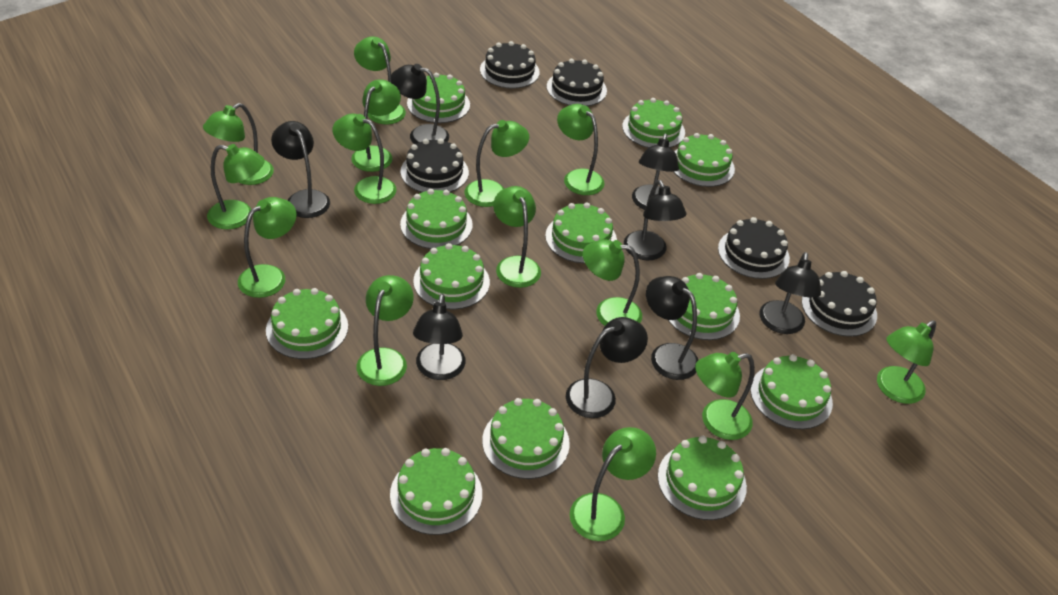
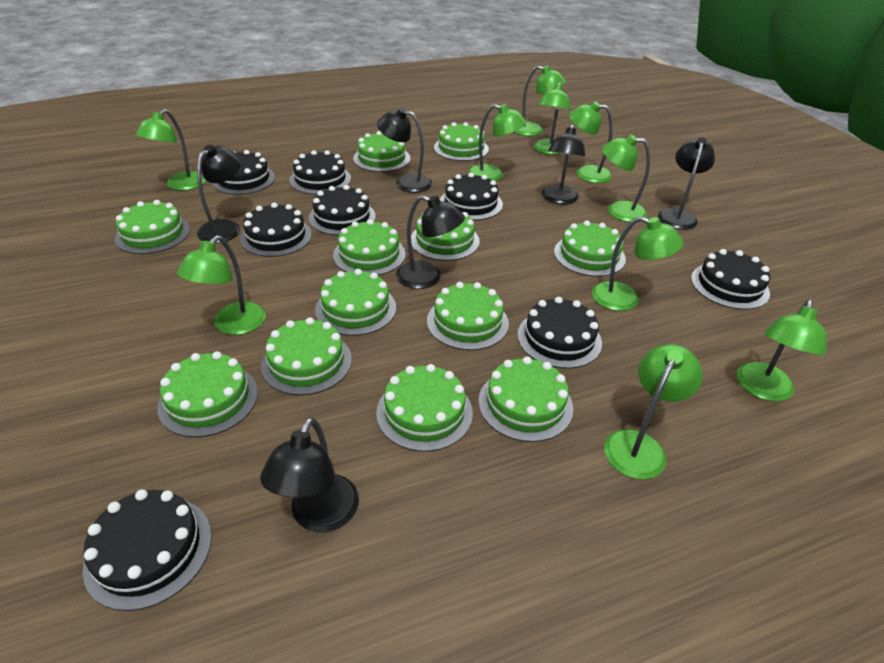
black cake: 5 -> 8
black lamp: 8 -> 6
green lamp: 14 -> 10

